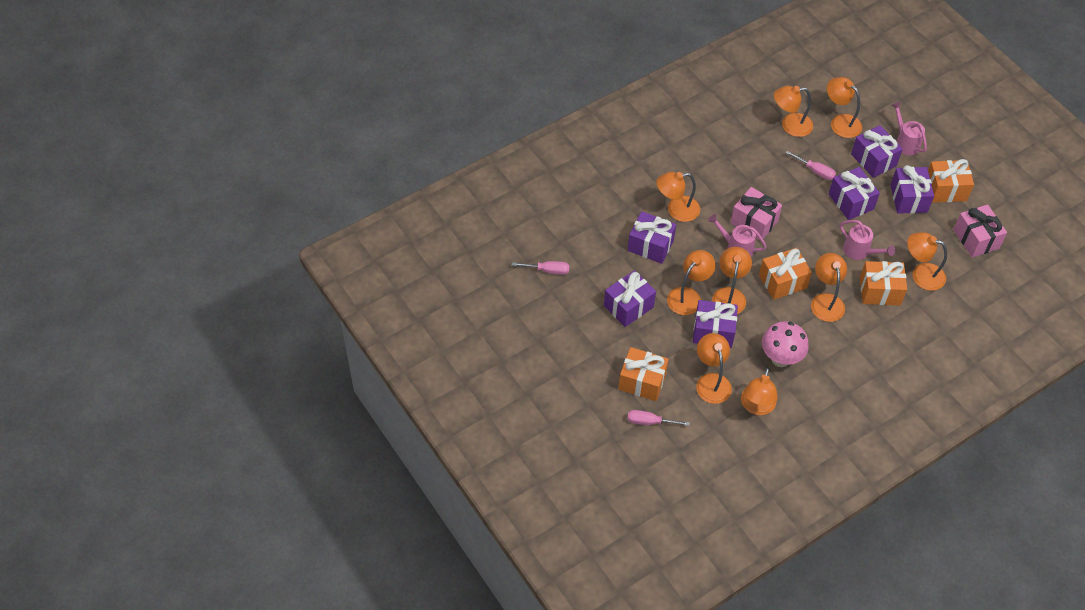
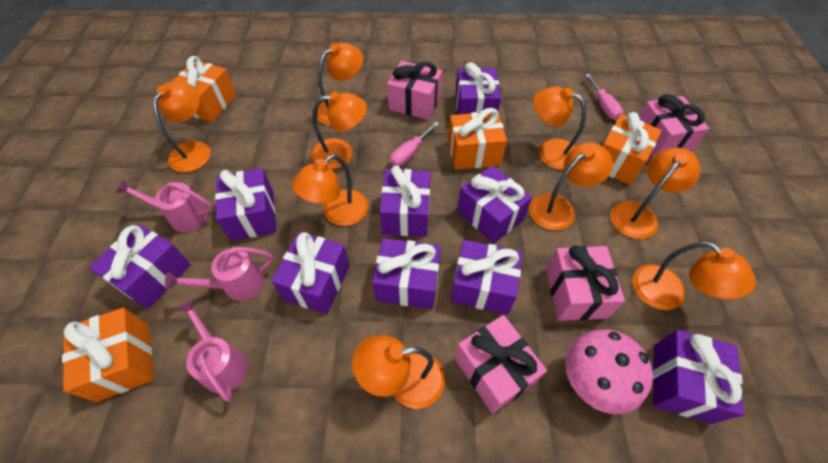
pink gift: 2 -> 4
pink screwdriver: 3 -> 2
purple gift: 6 -> 9

